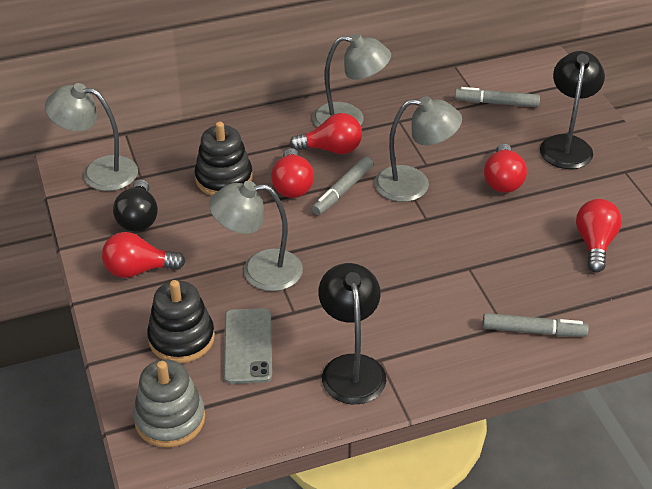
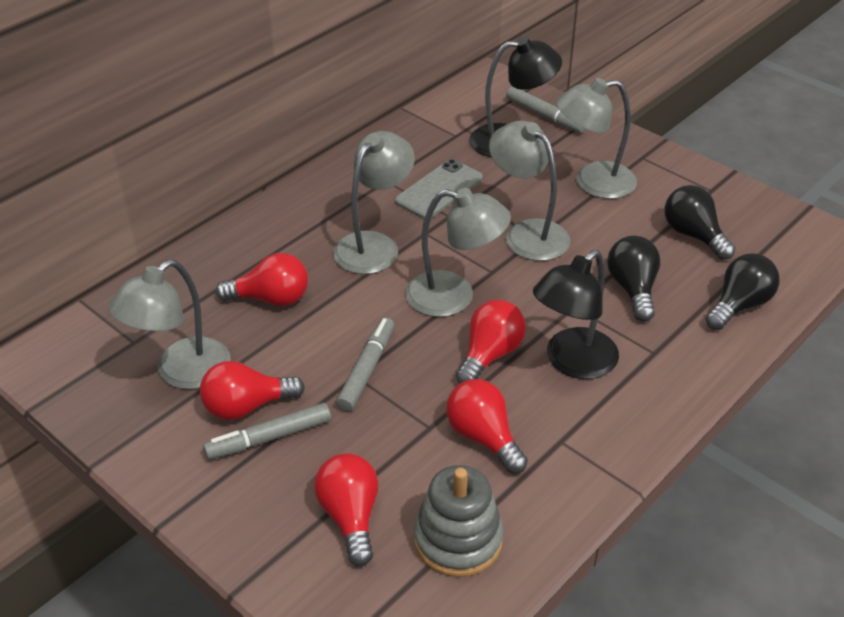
black light bulb: 1 -> 3
black stacking toy: 2 -> 0
grey lamp: 4 -> 5

